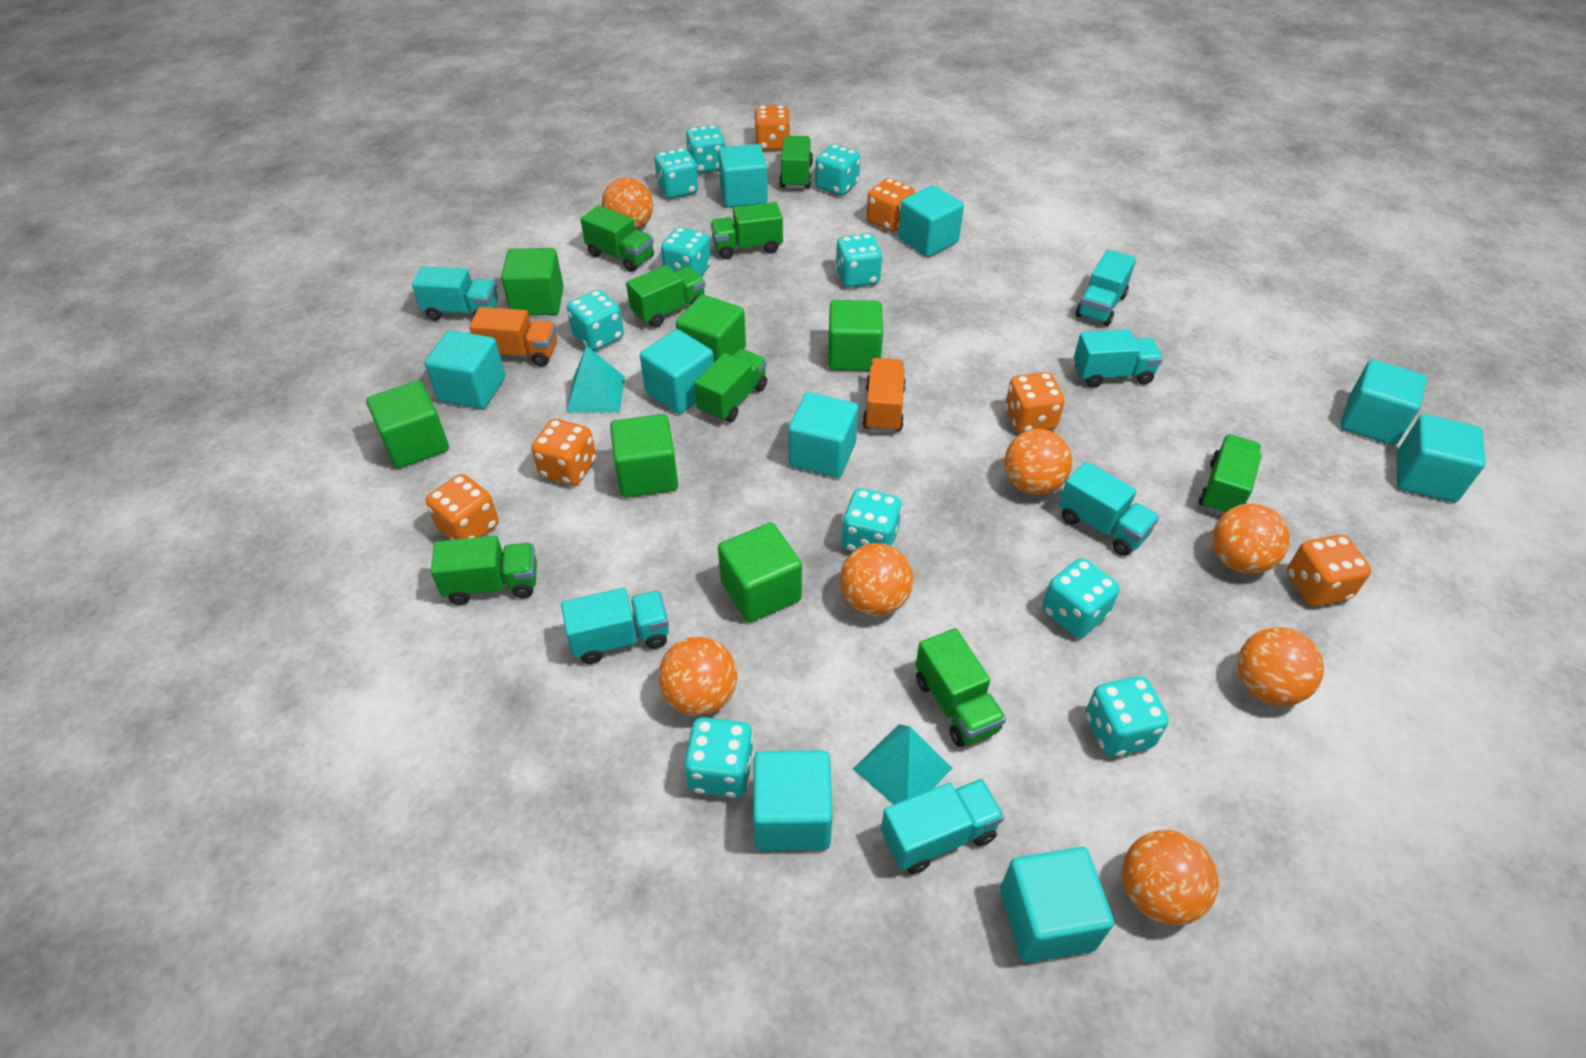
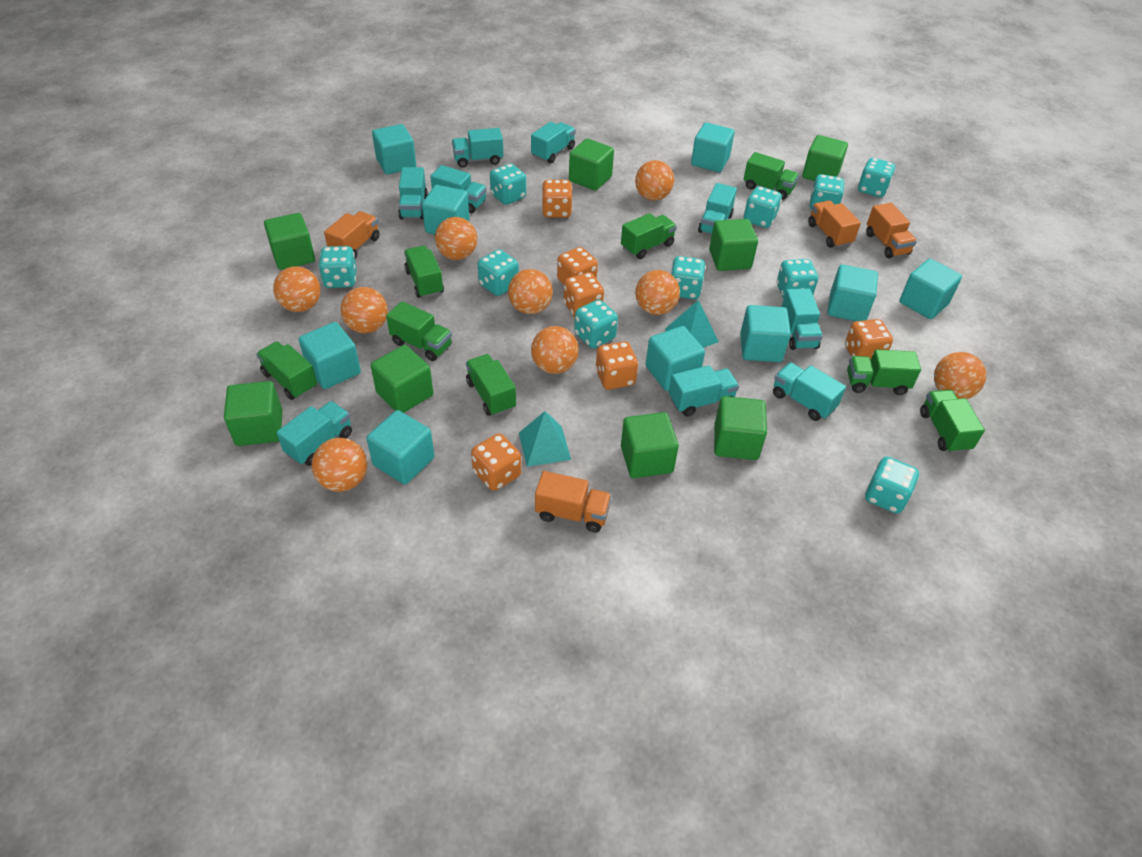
green cube: 6 -> 8
orange ball: 7 -> 9
orange truck: 2 -> 4
turquoise truck: 6 -> 9

